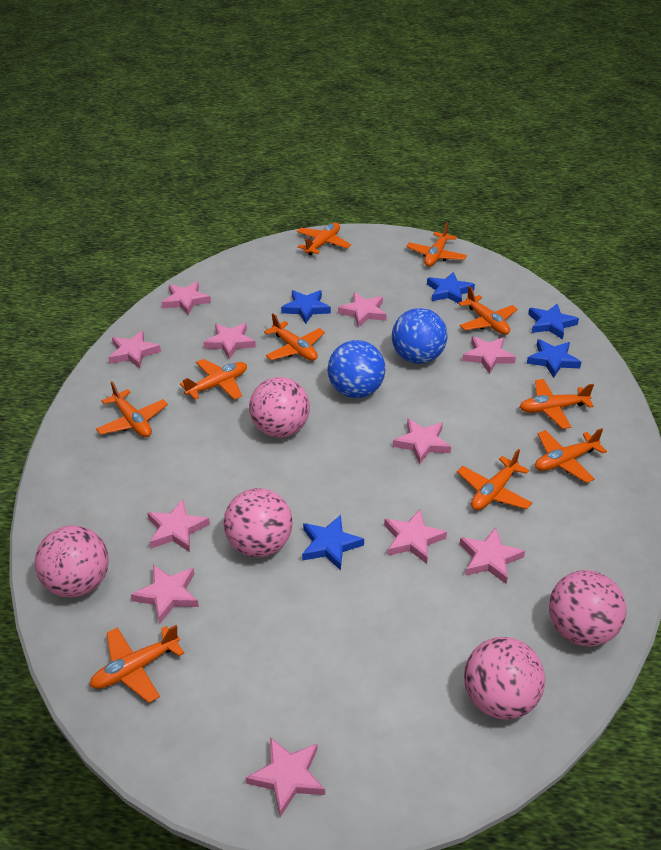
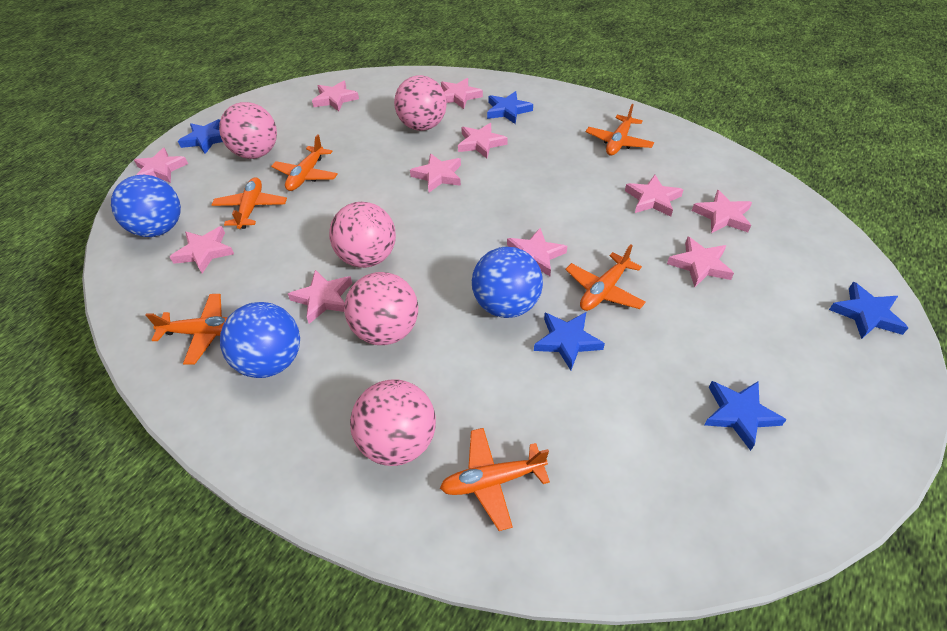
blue ball: 2 -> 3
orange plane: 10 -> 6

